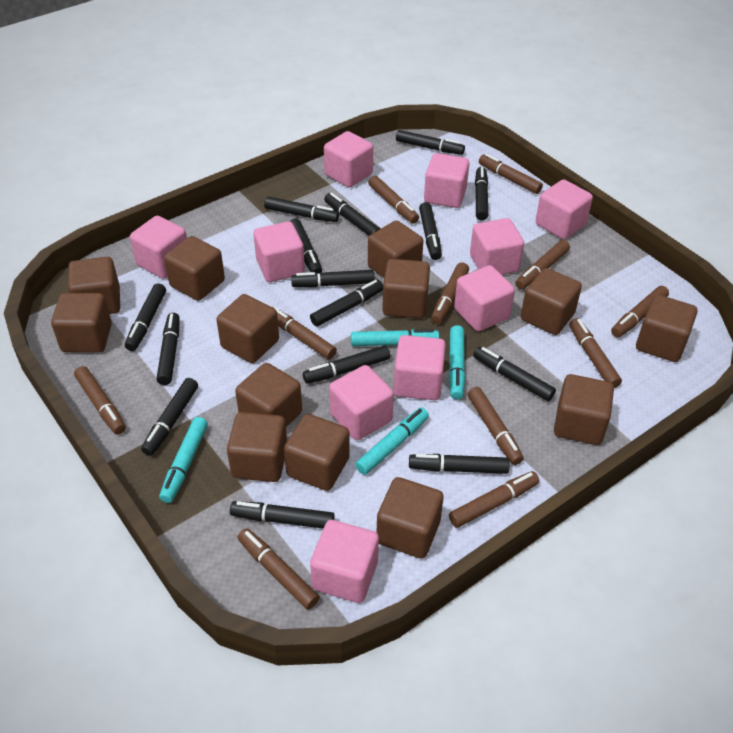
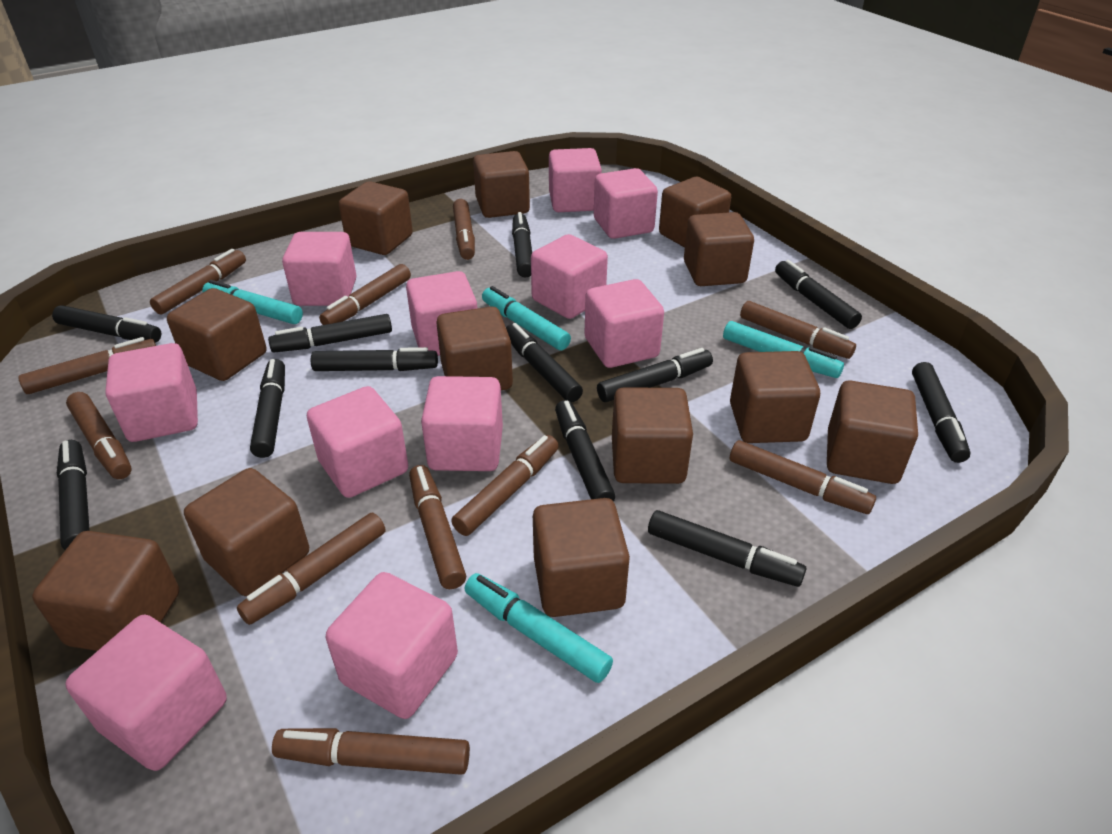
black marker: 15 -> 12
brown cube: 13 -> 12
pink cube: 10 -> 11

